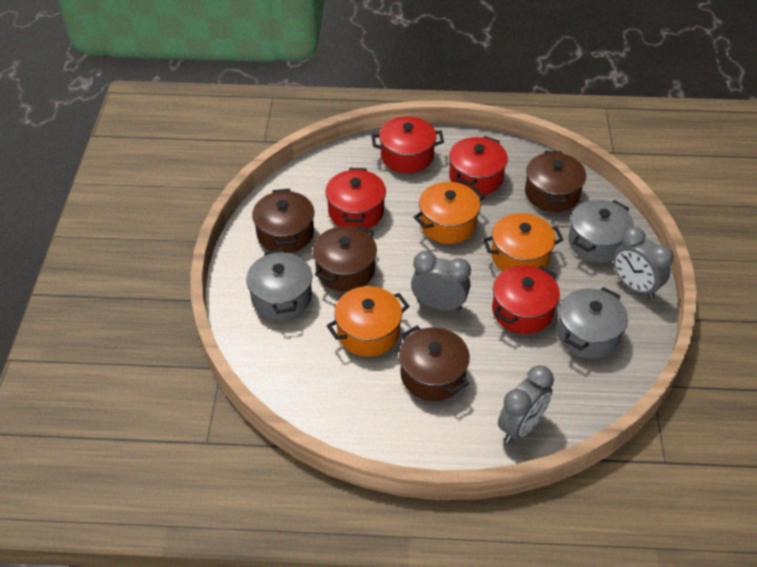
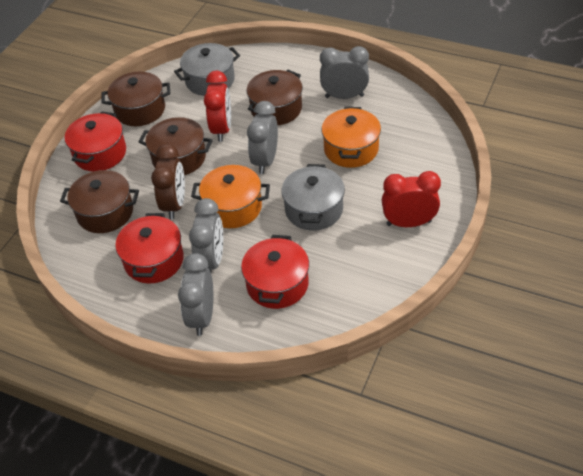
brown clock: 0 -> 1
grey clock: 3 -> 4
grey pot: 3 -> 2
orange pot: 3 -> 2
red clock: 0 -> 2
red pot: 4 -> 3

